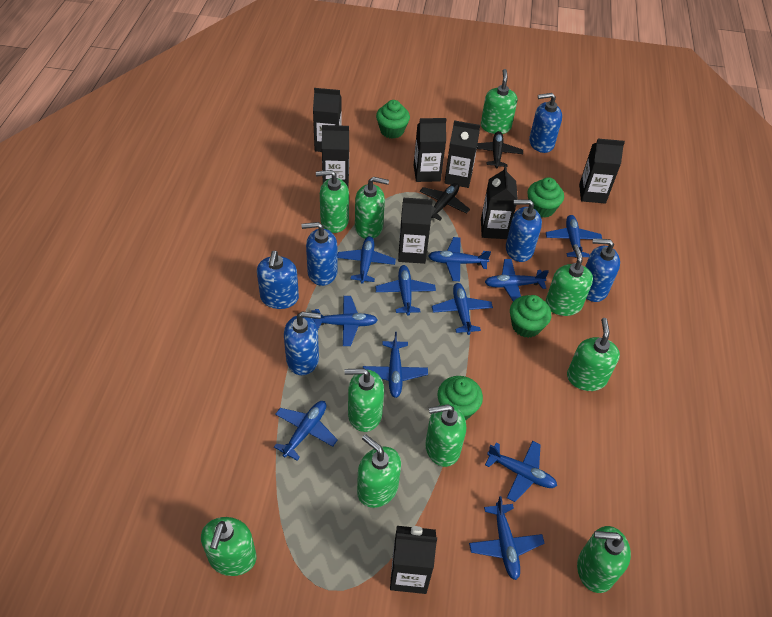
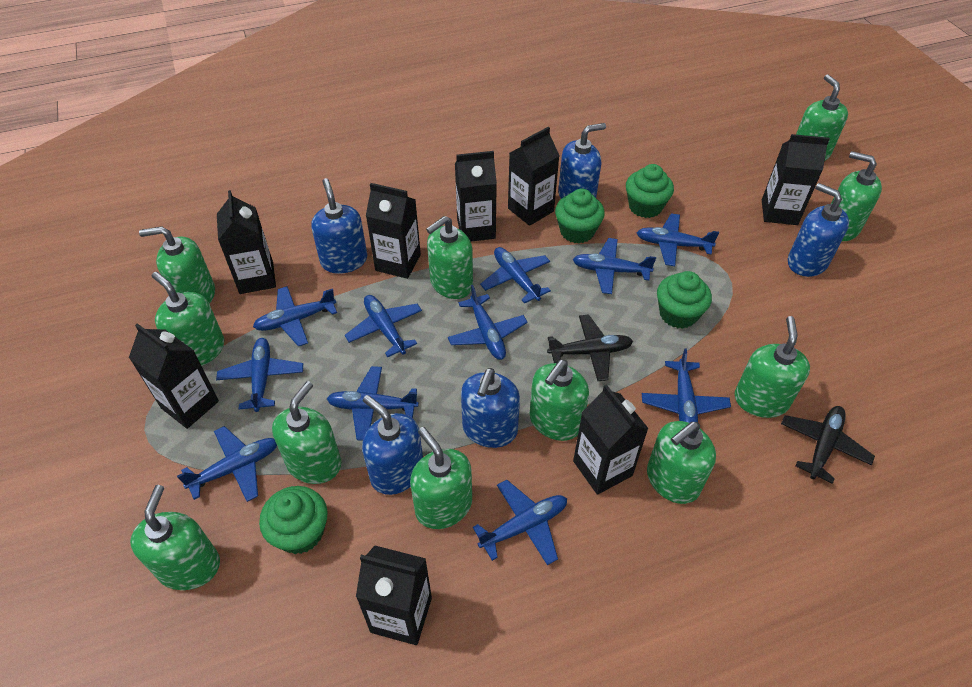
blue soap dispenser: 6 -> 5
green soap dispenser: 10 -> 11

